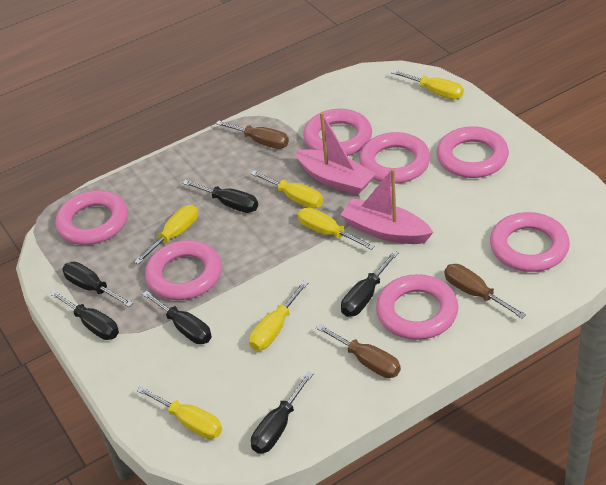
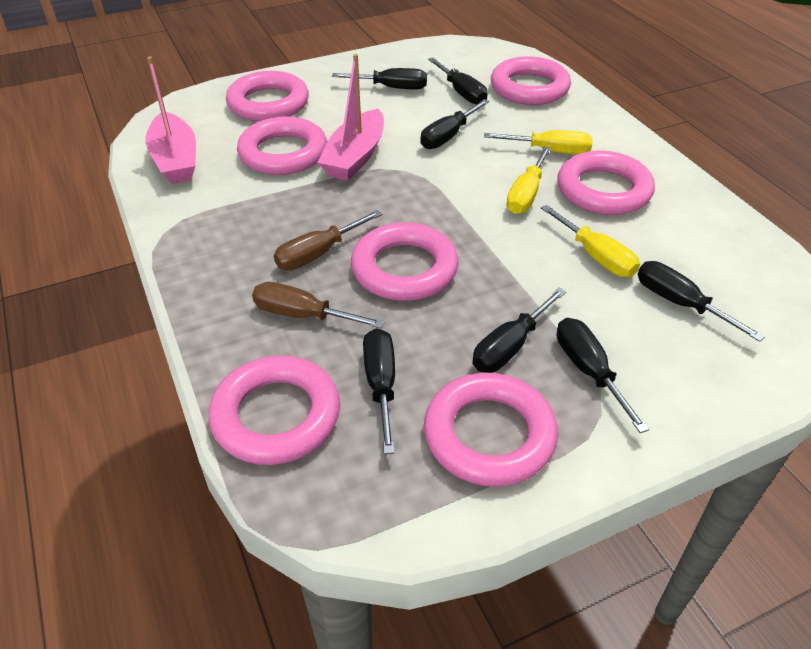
black screwdriver: 6 -> 7
brown screwdriver: 3 -> 2
yellow screwdriver: 6 -> 3

